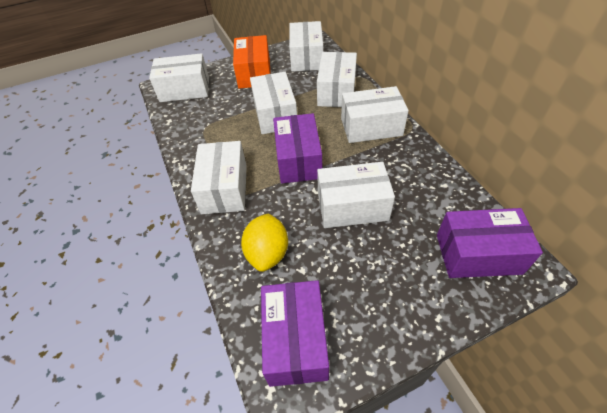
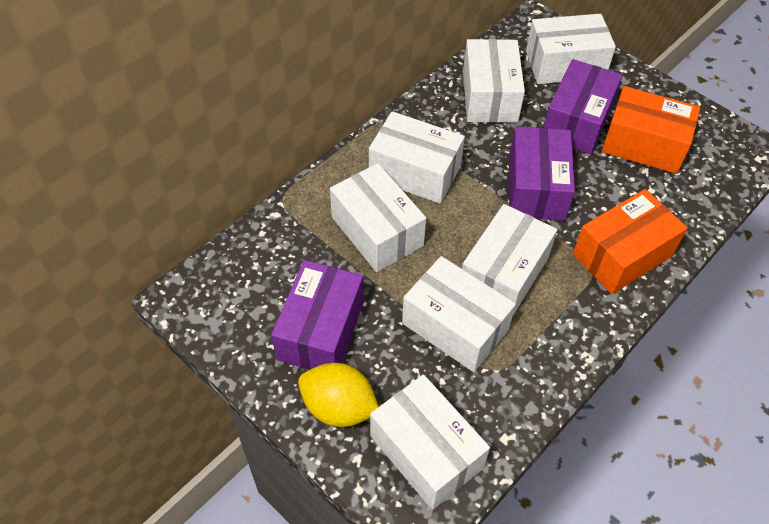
orange box: 1 -> 2

